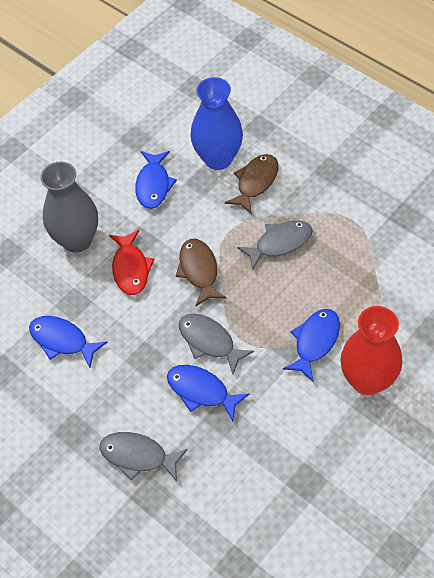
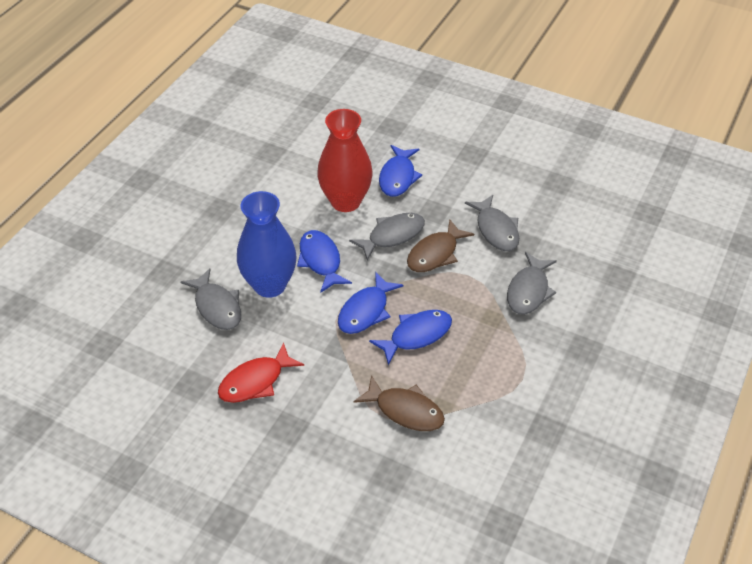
grey fish: 3 -> 4
grey vase: 1 -> 0

